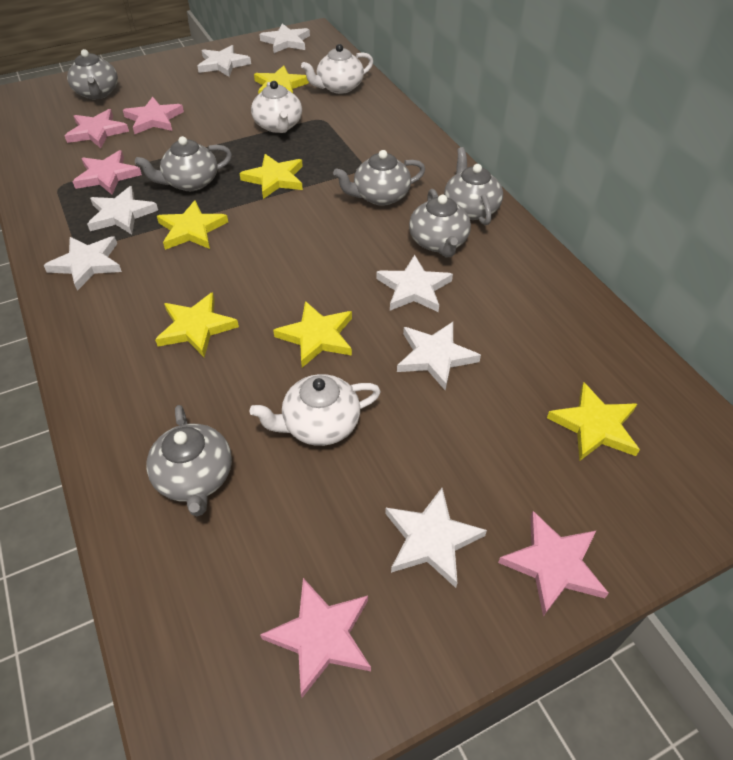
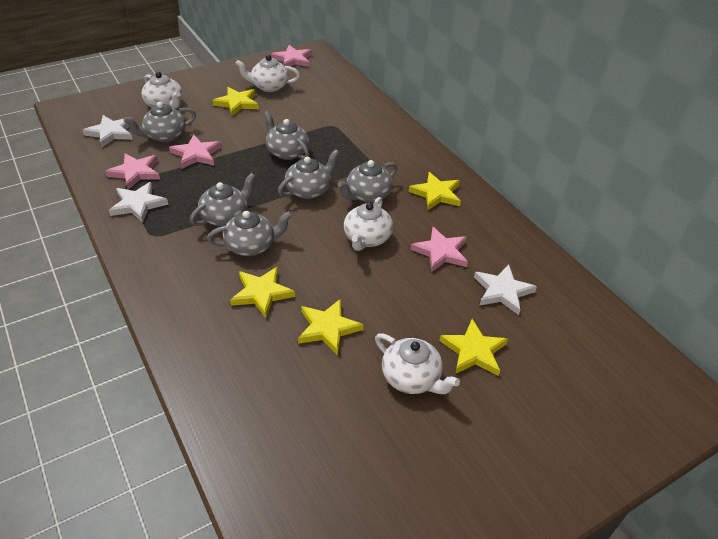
pink star: 5 -> 4
white star: 7 -> 3
white teapot: 3 -> 4
yellow star: 6 -> 5

